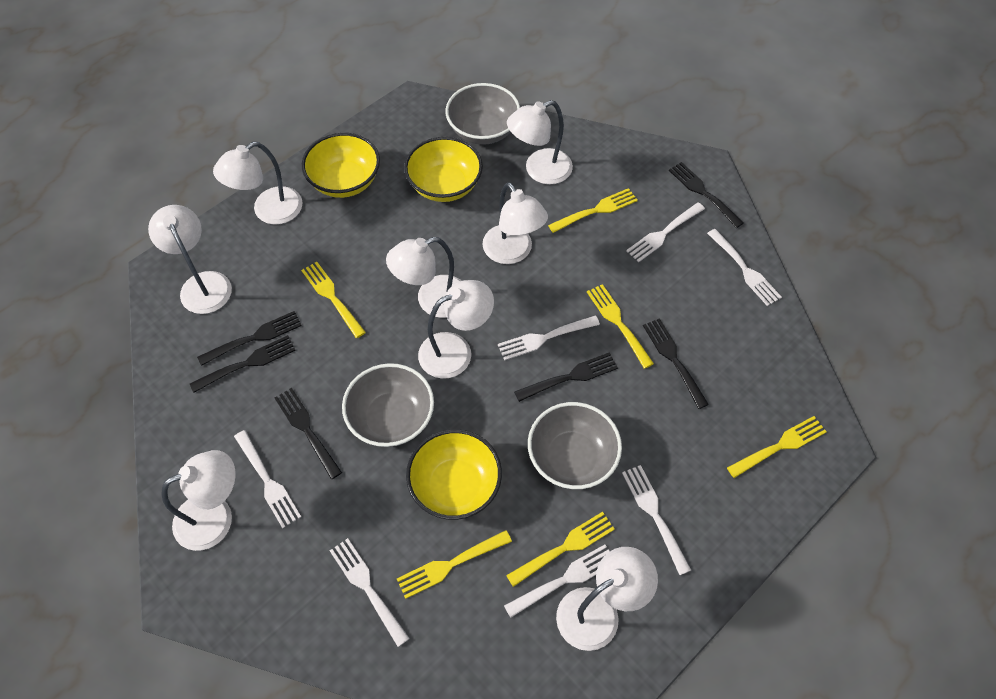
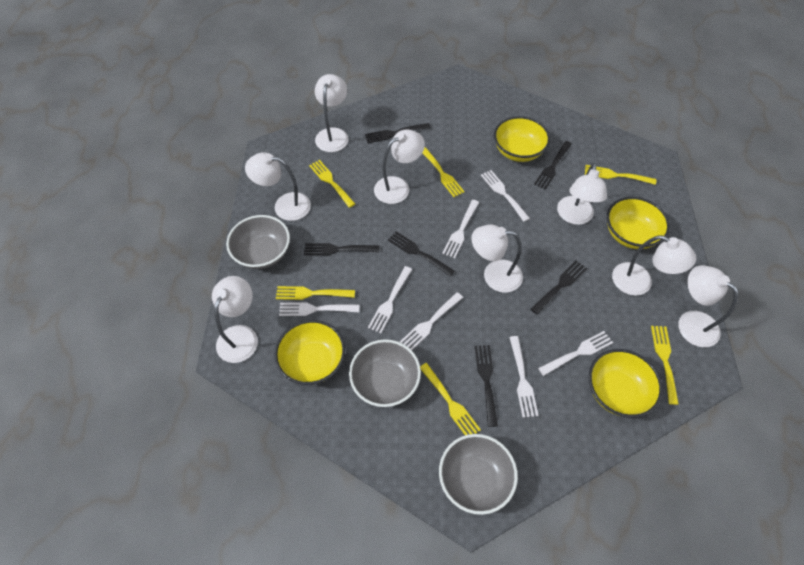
yellow bowl: 3 -> 4

